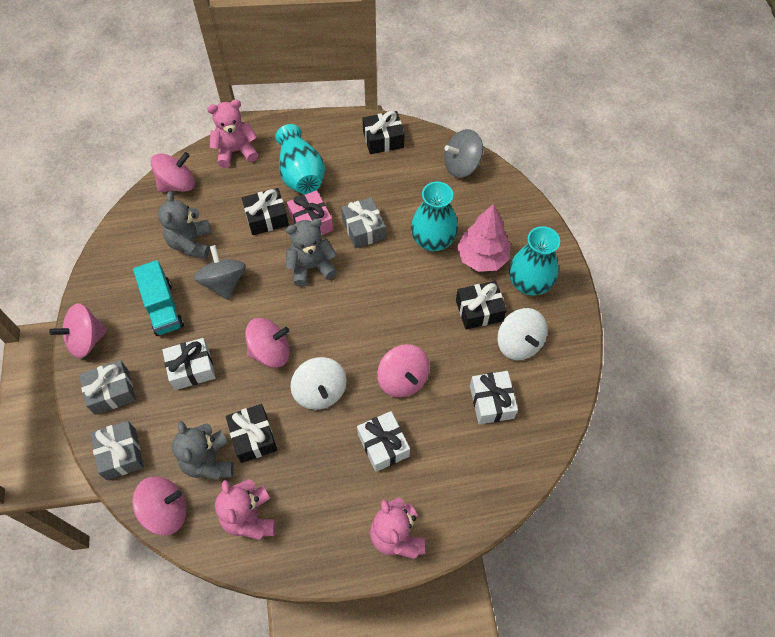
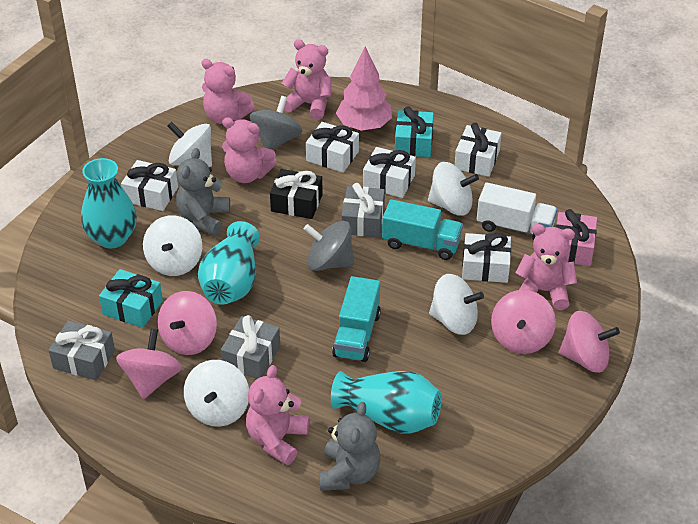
black gift: 4 -> 1
grey teddy bear: 3 -> 2
pink spinning top: 5 -> 4
pink teddy bear: 3 -> 5
turquoise gift: 0 -> 2
turquoise truck: 1 -> 2
white gift: 3 -> 5
white spinning top: 2 -> 5
white truck: 0 -> 1

